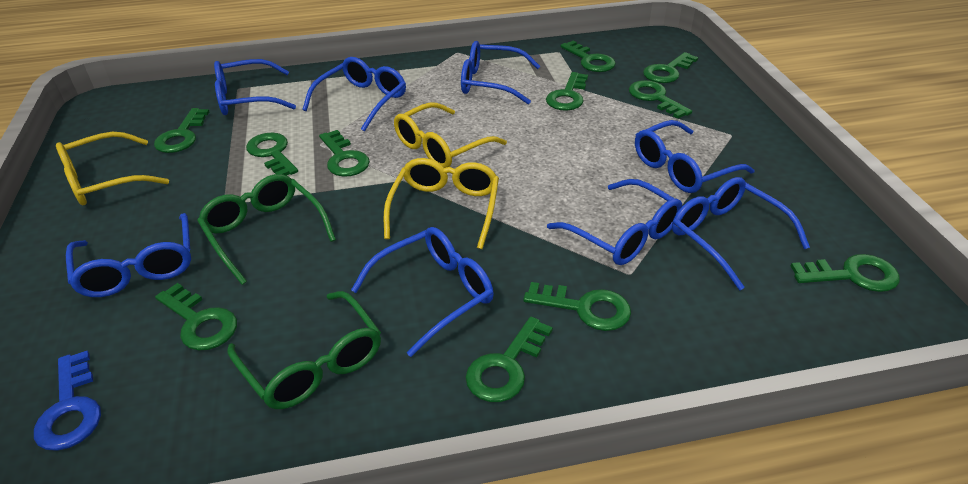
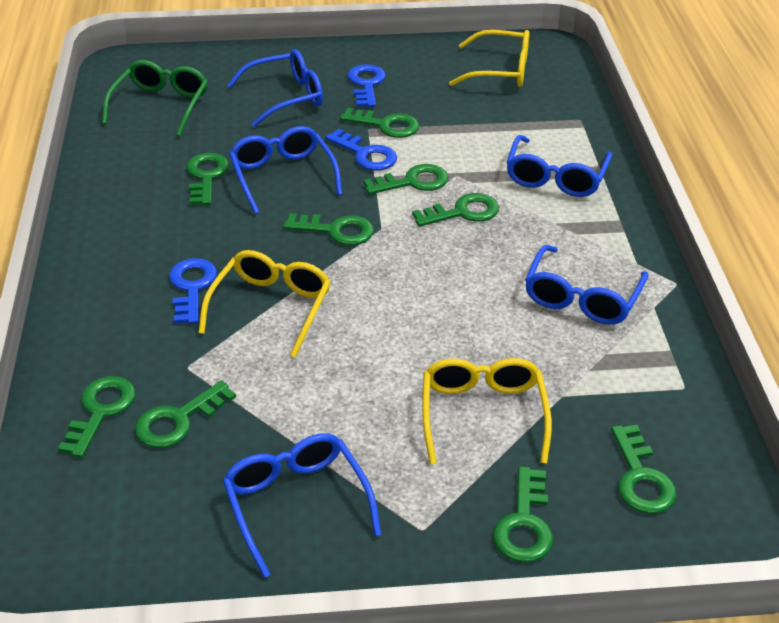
blue glasses: 8 -> 5
blue key: 1 -> 3
green glasses: 2 -> 1
green key: 11 -> 9

